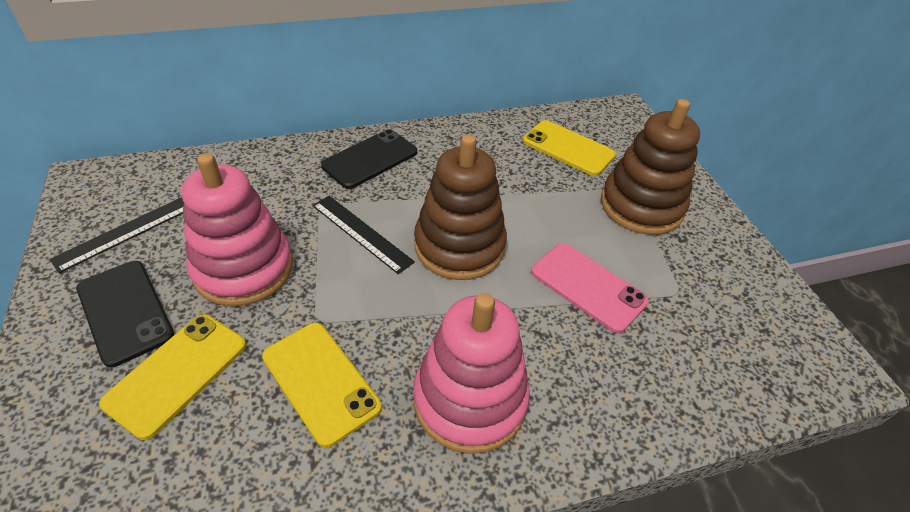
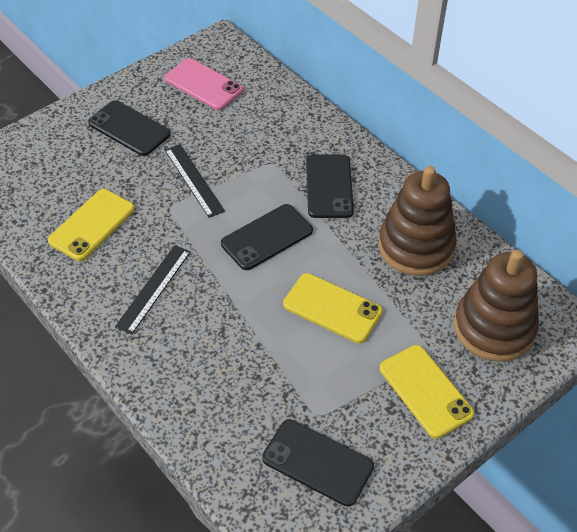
black phone: 2 -> 4
pink stacking toy: 2 -> 0

